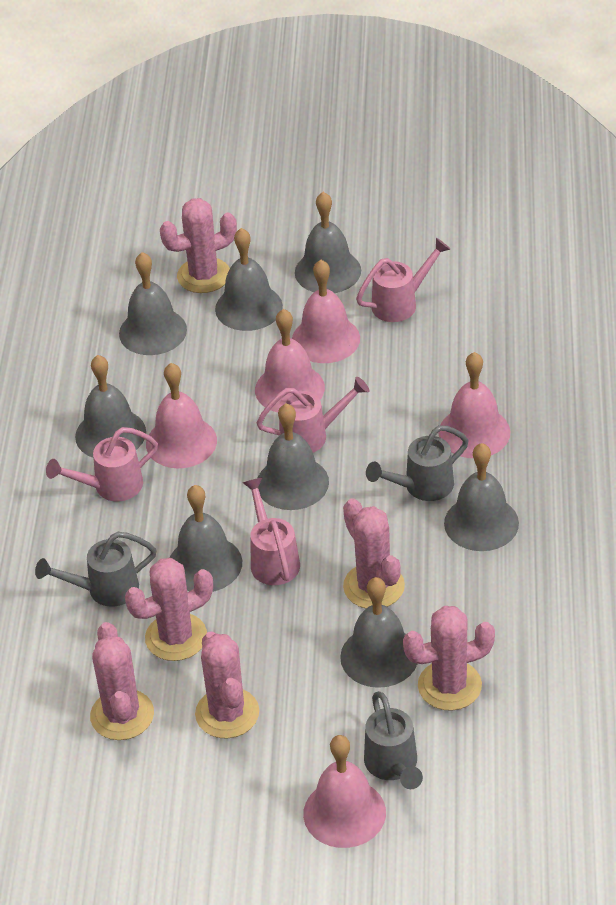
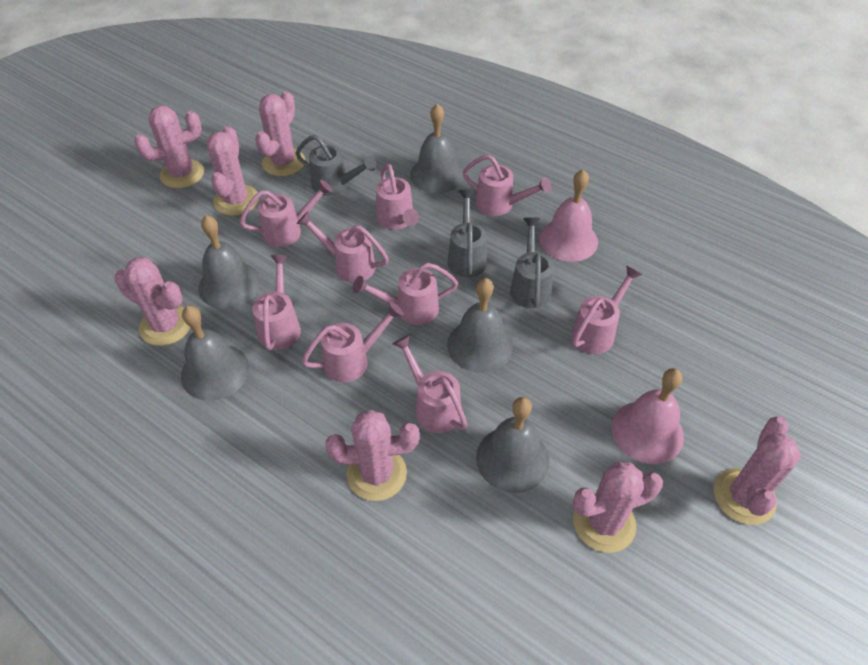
grey bell: 8 -> 5
pink bell: 5 -> 2
pink cactus: 6 -> 7
pink watering can: 4 -> 9

